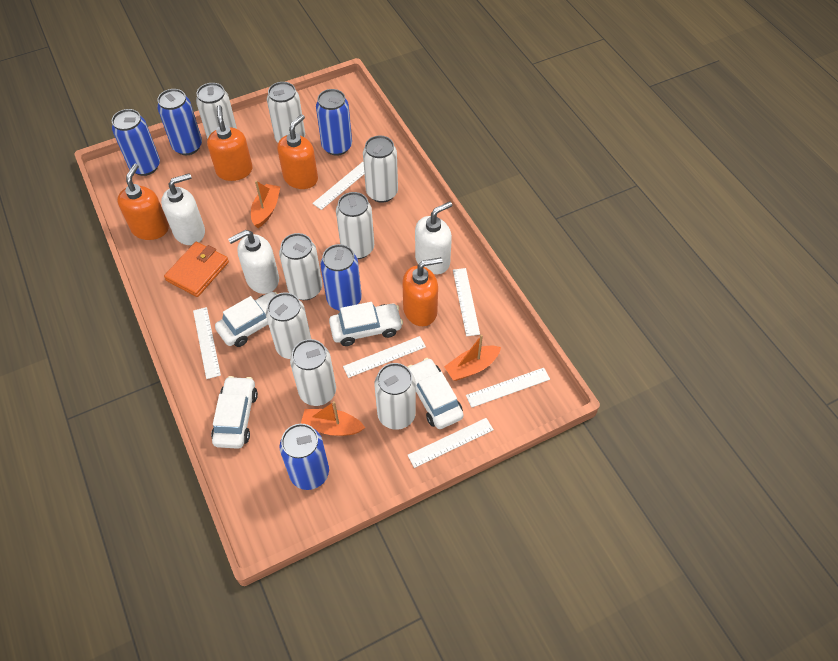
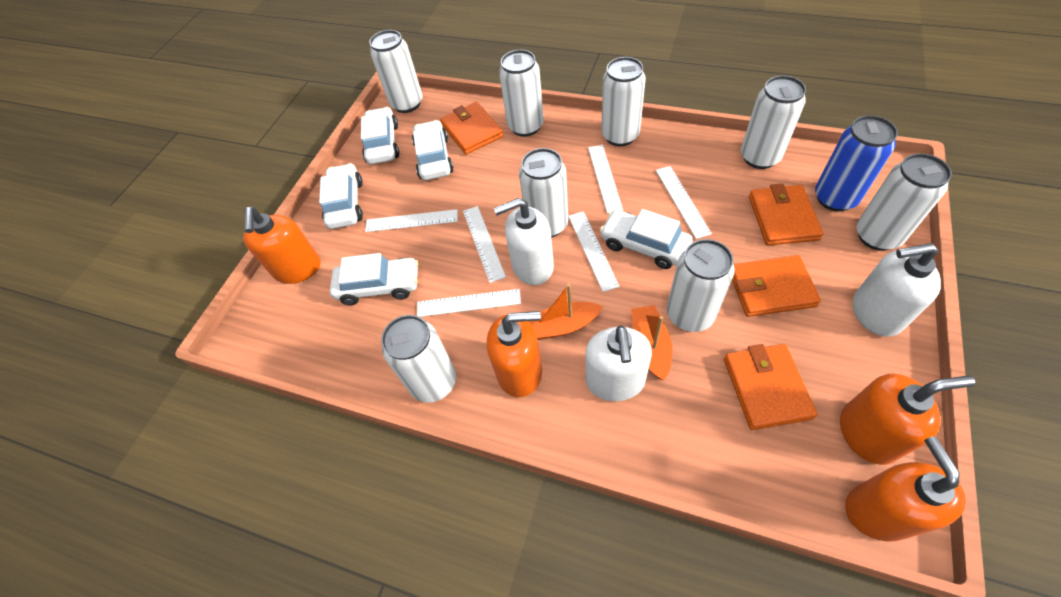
blue can: 5 -> 1
orange boat: 3 -> 2
orange wallet: 1 -> 4
white car: 4 -> 5

